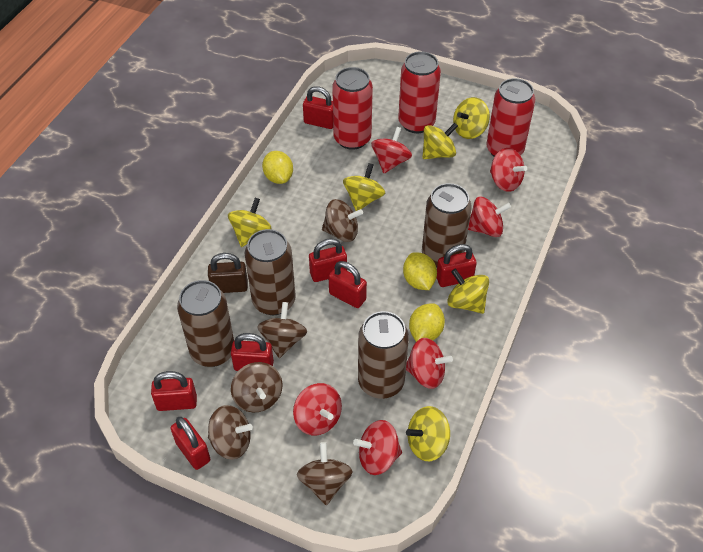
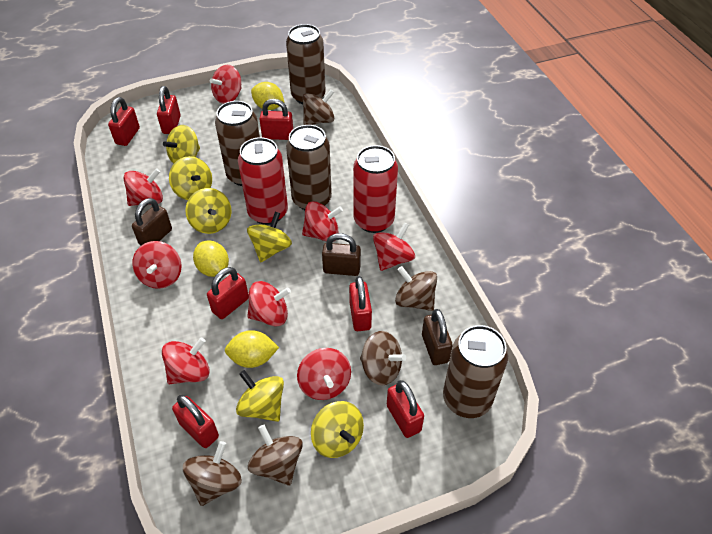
brown padlock: 1 -> 3
red can: 3 -> 2
red spinning top: 6 -> 8

